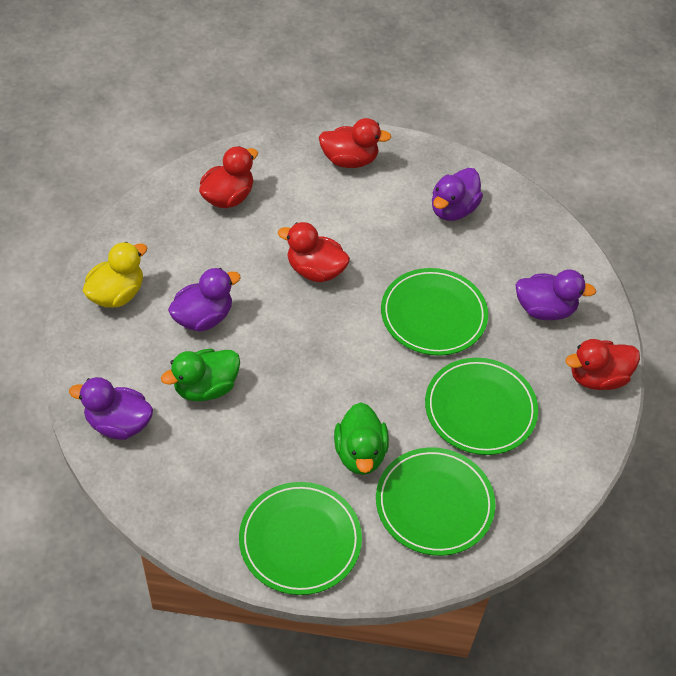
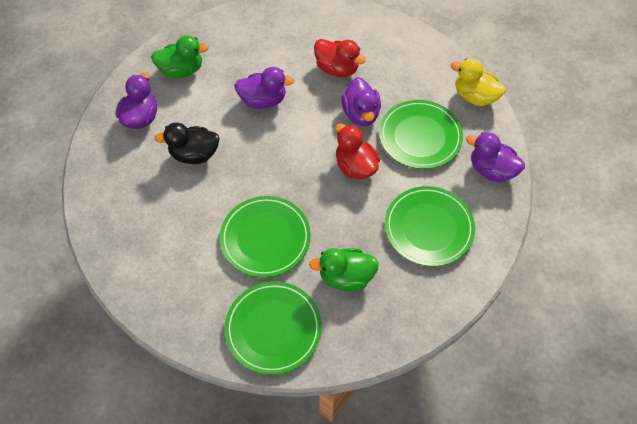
black duck: 0 -> 1
red duck: 4 -> 2

